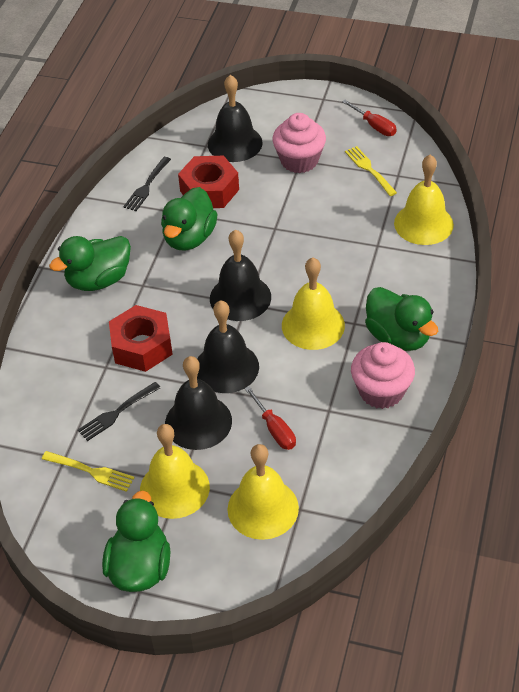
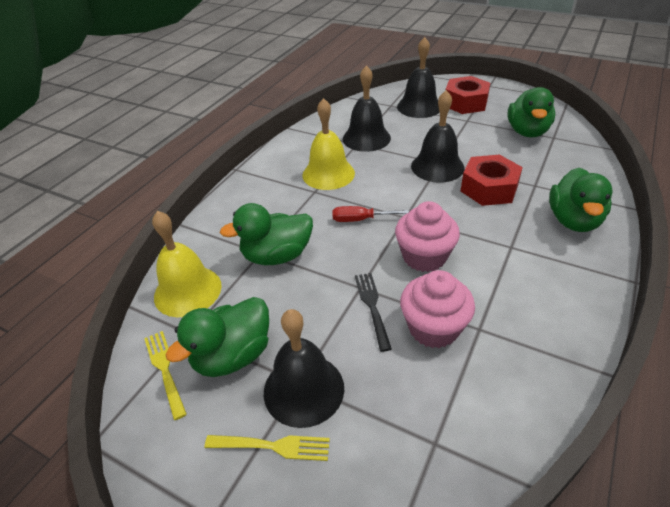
black fork: 2 -> 1
red screwdriver: 2 -> 1
yellow bell: 4 -> 2

